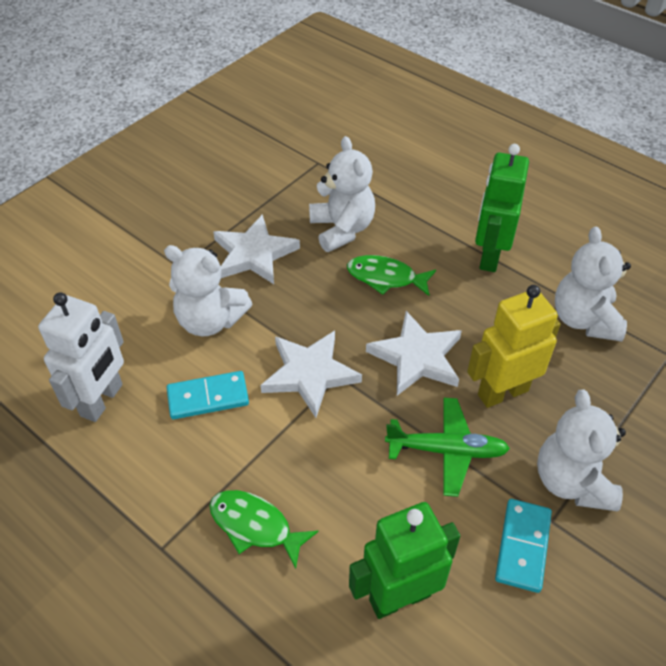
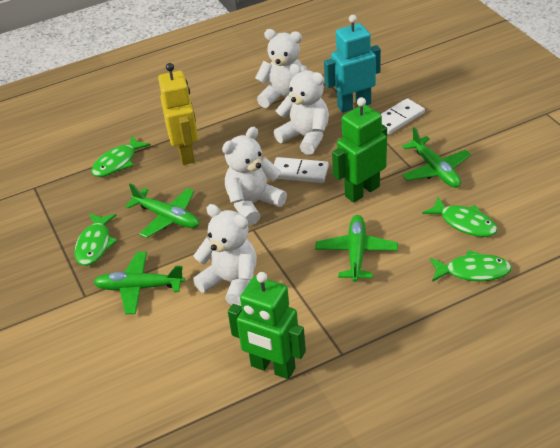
green fish: 2 -> 4
green plane: 1 -> 4
turquoise domino: 2 -> 0
turquoise robot: 0 -> 1
white domino: 0 -> 2
white robot: 1 -> 0
white star: 3 -> 0

